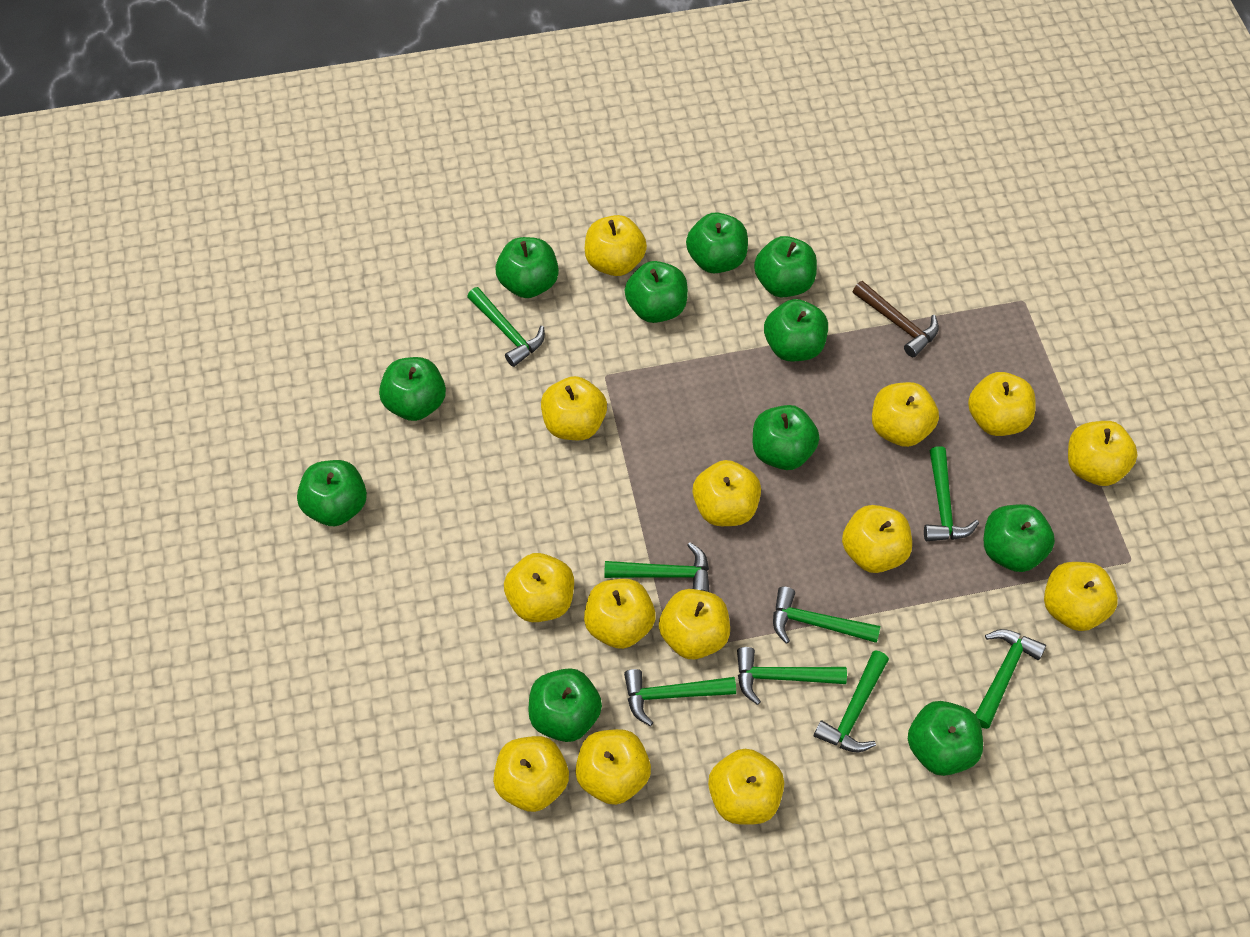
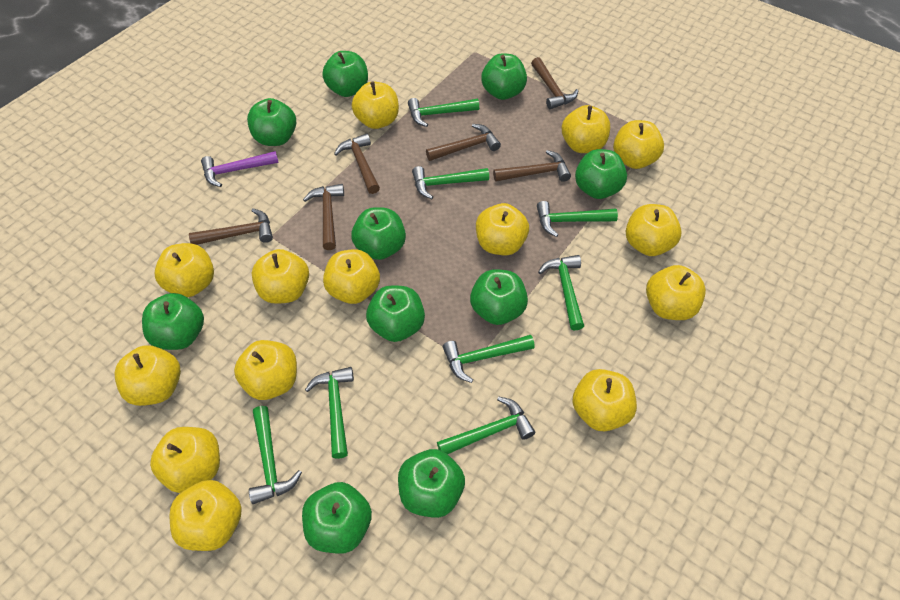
brown hammer: 1 -> 6
green apple: 11 -> 10
purple hammer: 0 -> 1

